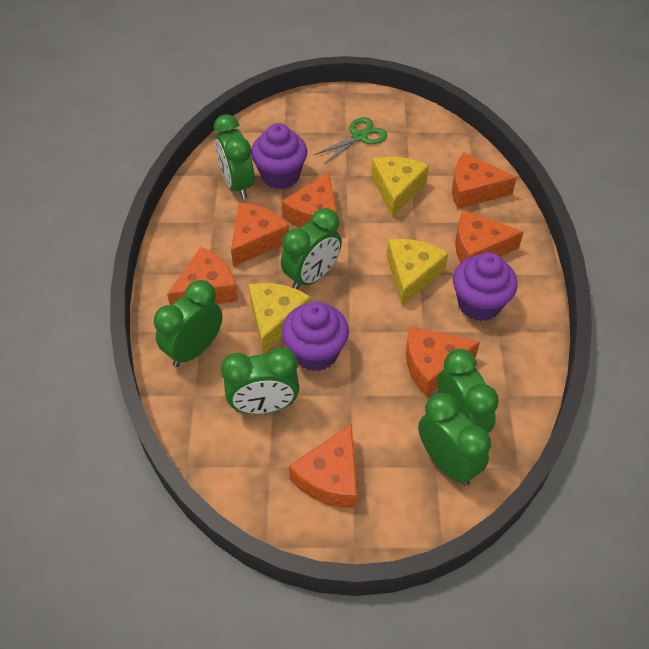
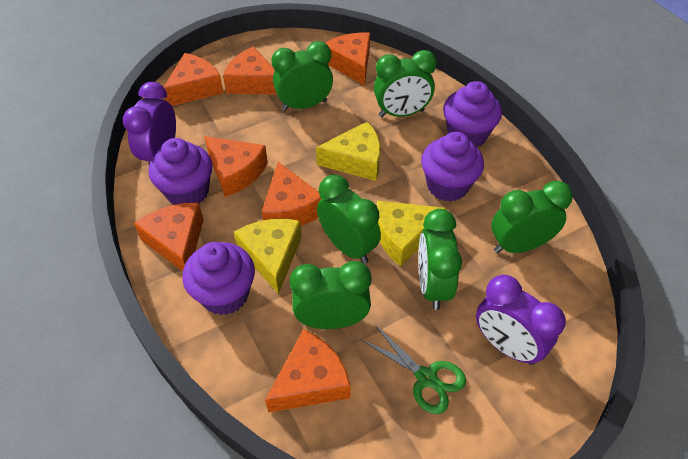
purple clock: 0 -> 2
purple cupcake: 3 -> 4

